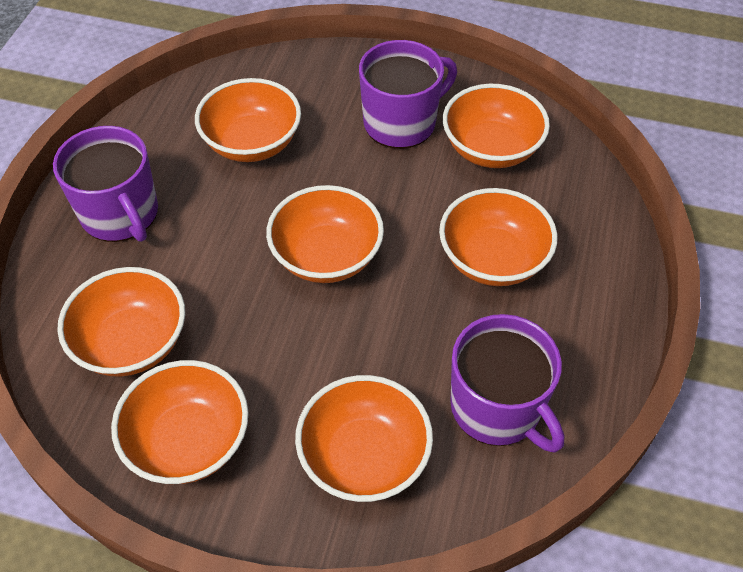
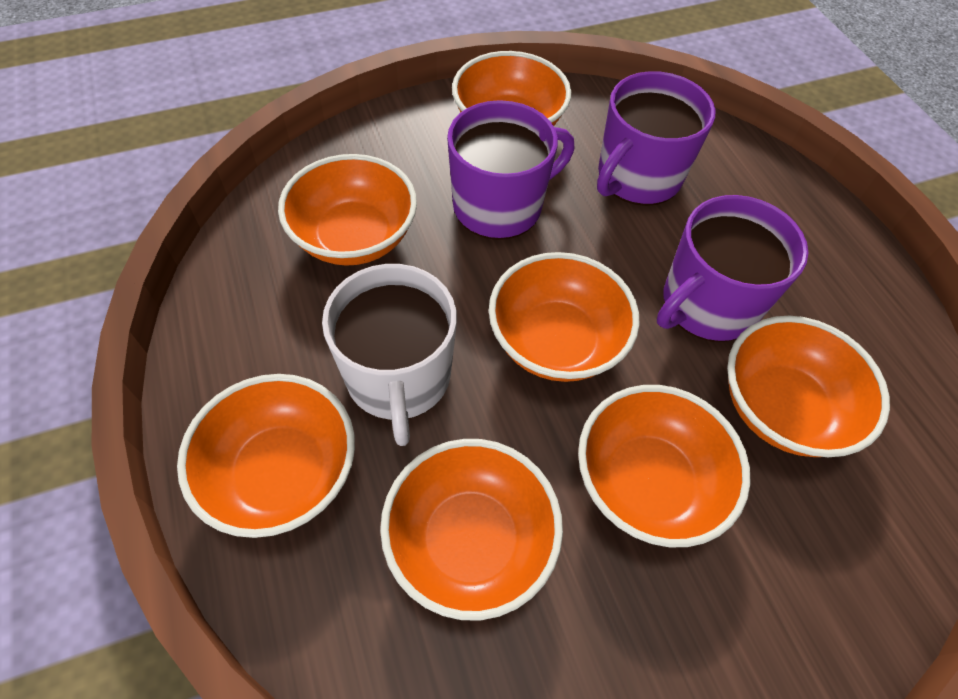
white mug: 0 -> 1

